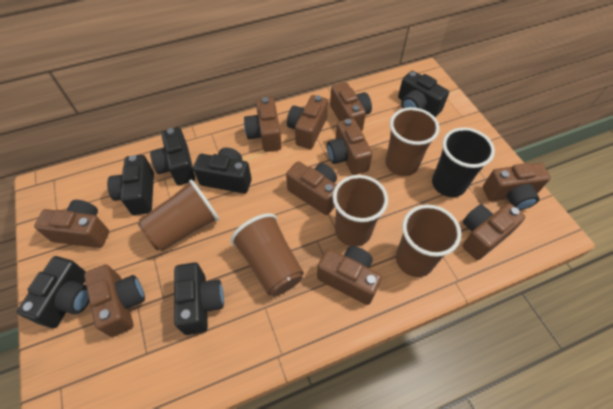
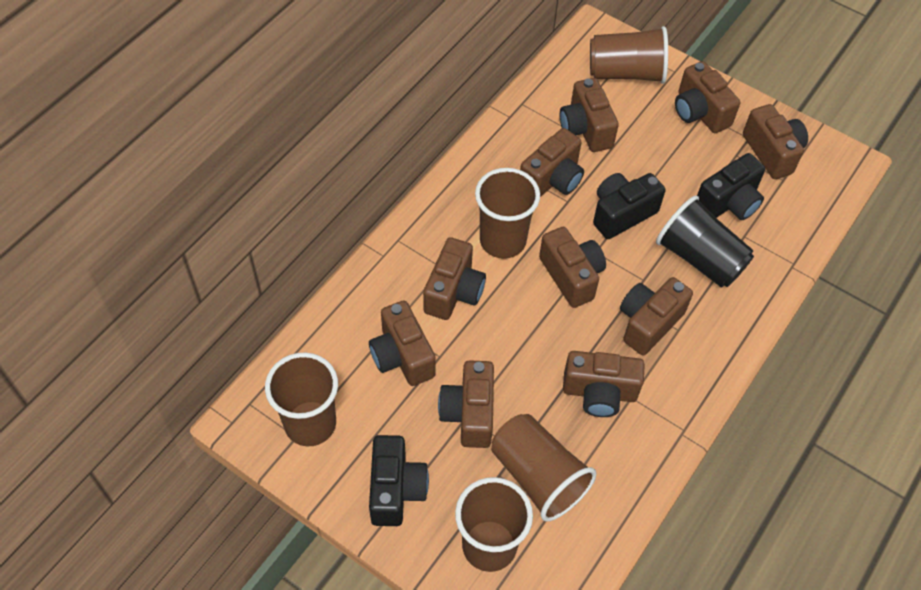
black camera: 6 -> 3

